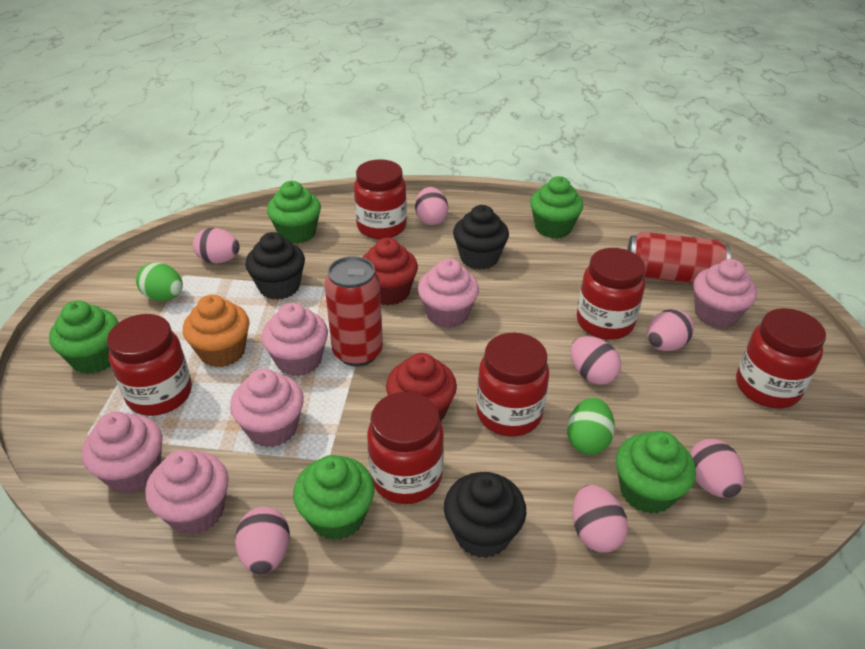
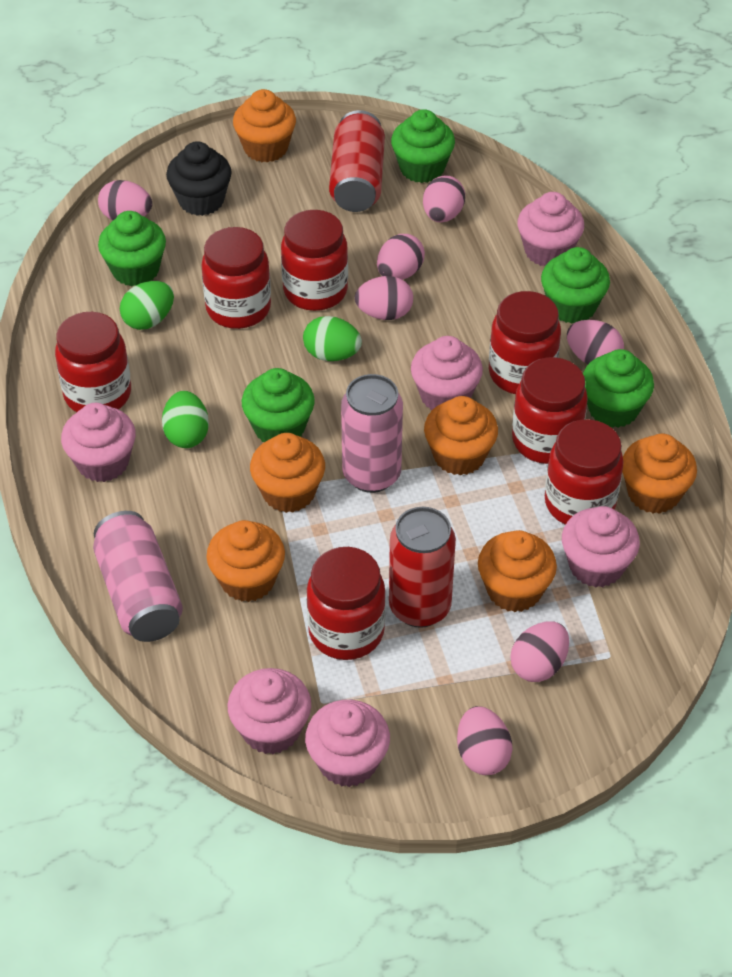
black cupcake: 3 -> 1
green egg: 2 -> 3
orange cupcake: 1 -> 6
pink can: 0 -> 2
red cupcake: 2 -> 0
red jar: 6 -> 7

